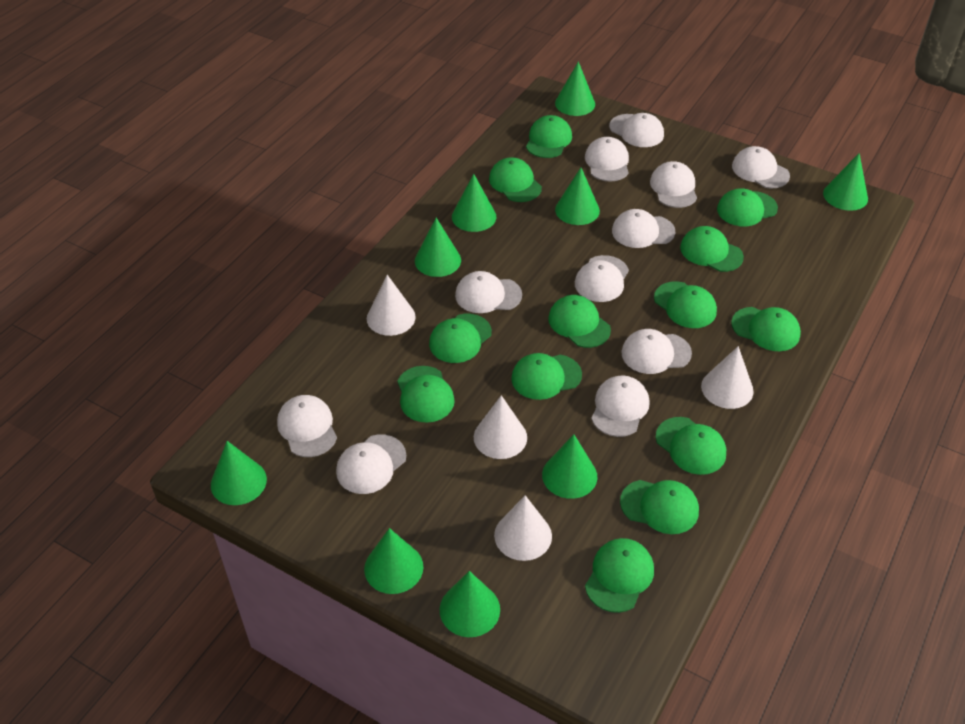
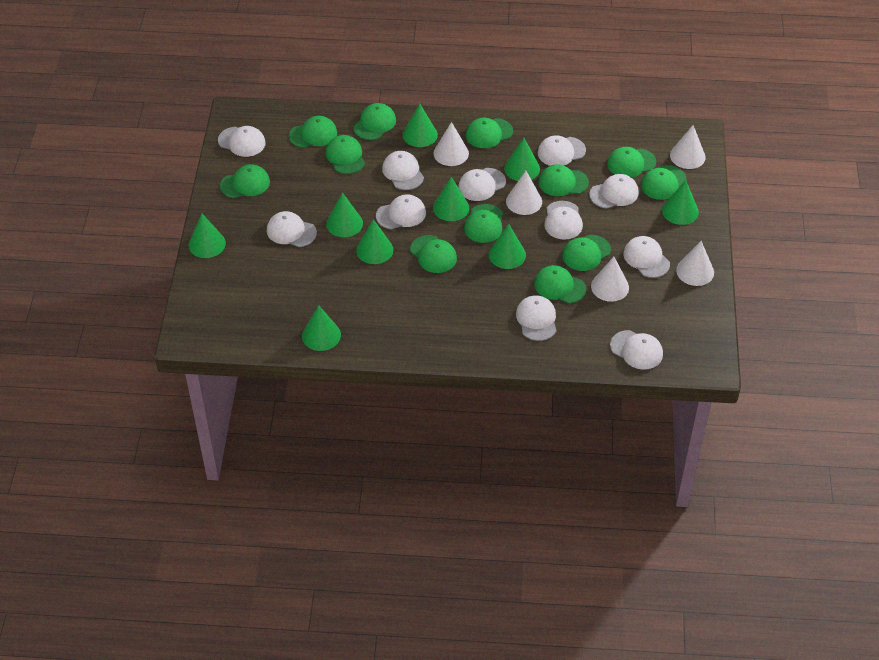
green cap: 13 -> 12
white cone: 4 -> 5

